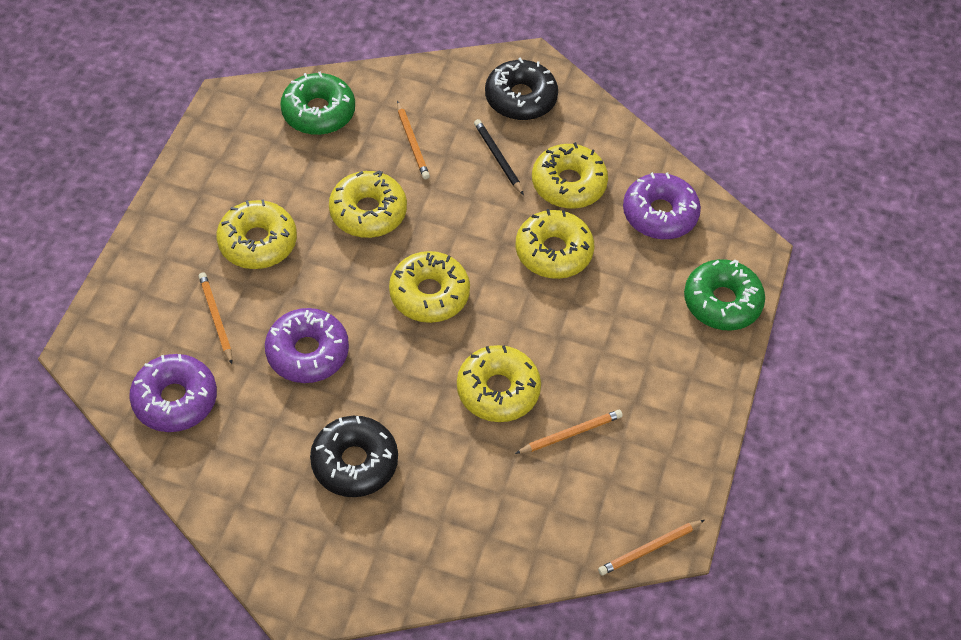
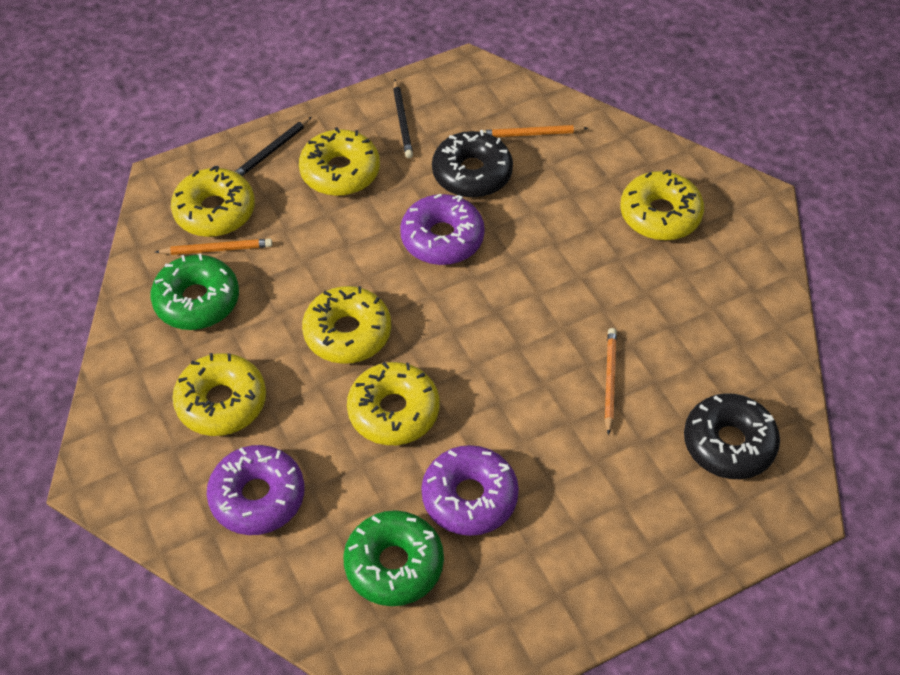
black pencil: 1 -> 2
orange pencil: 4 -> 3

